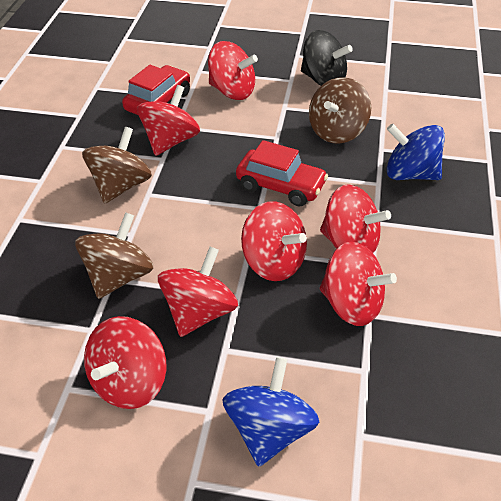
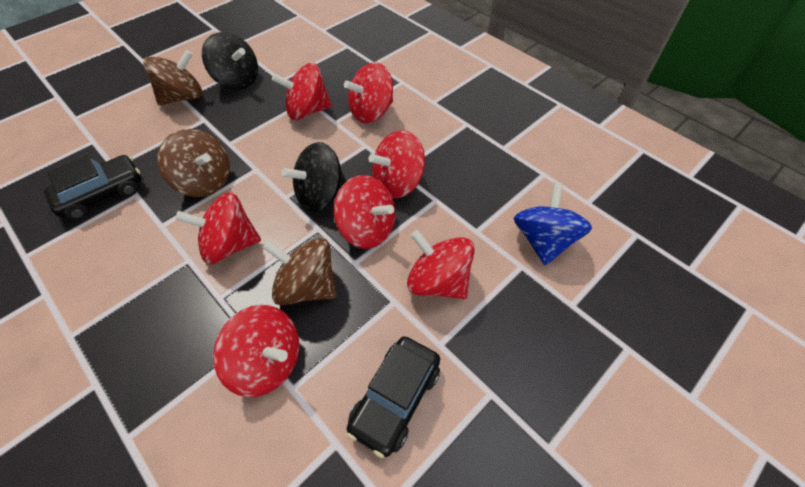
black car: 0 -> 2
black spinning top: 1 -> 2
blue spinning top: 2 -> 1
red car: 2 -> 0

